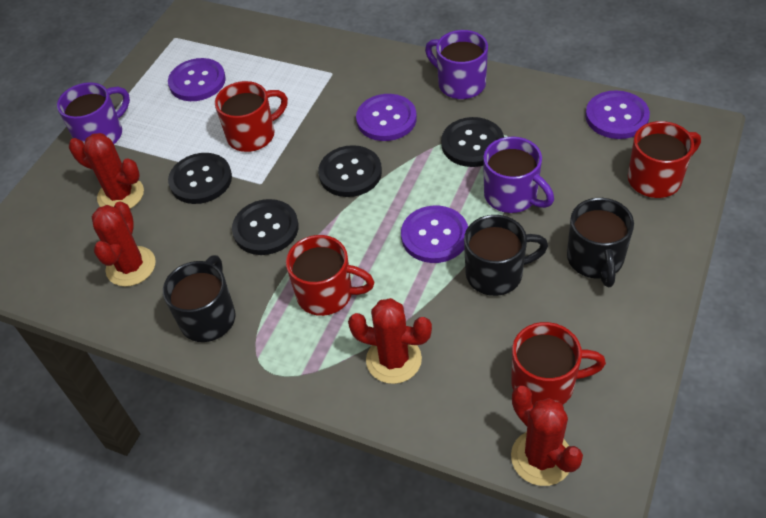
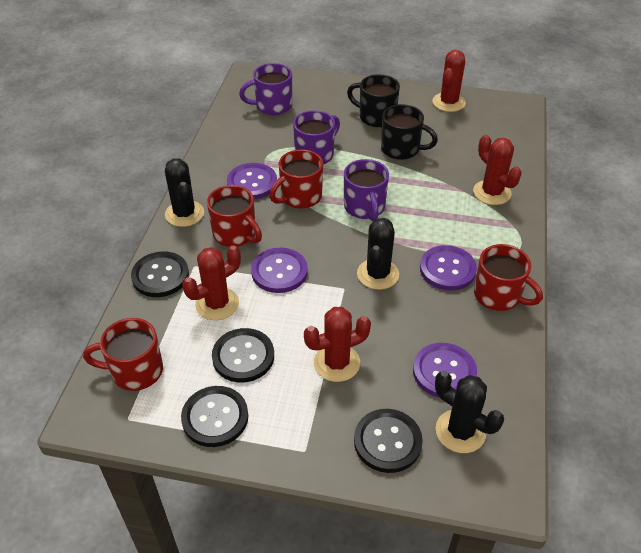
black cactus: 0 -> 3
black mug: 3 -> 2

